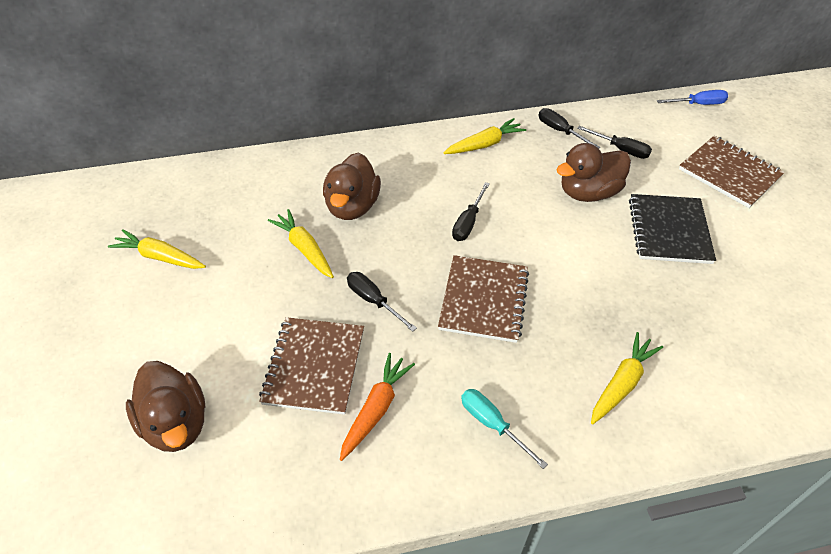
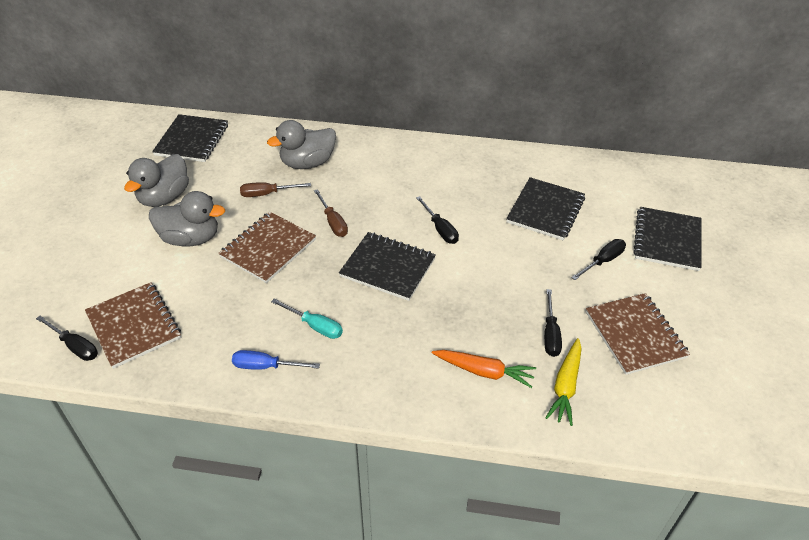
black notebook: 1 -> 4
brown duck: 3 -> 0
brown screwdriver: 0 -> 2
grey duck: 0 -> 3
yellow carrot: 4 -> 1

